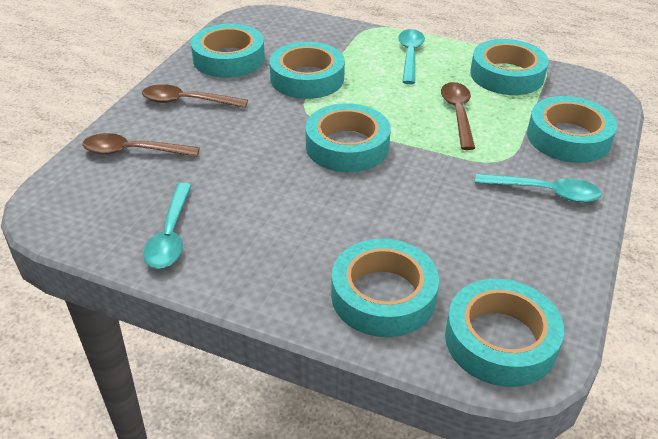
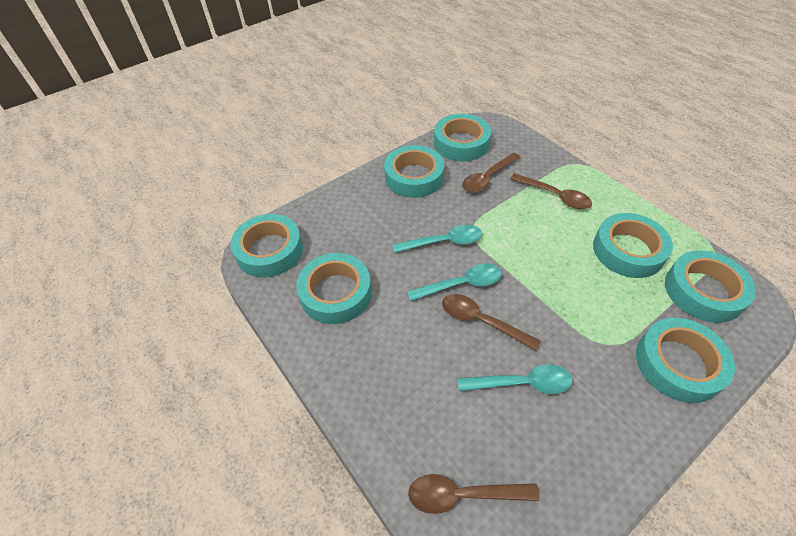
brown spoon: 3 -> 4

